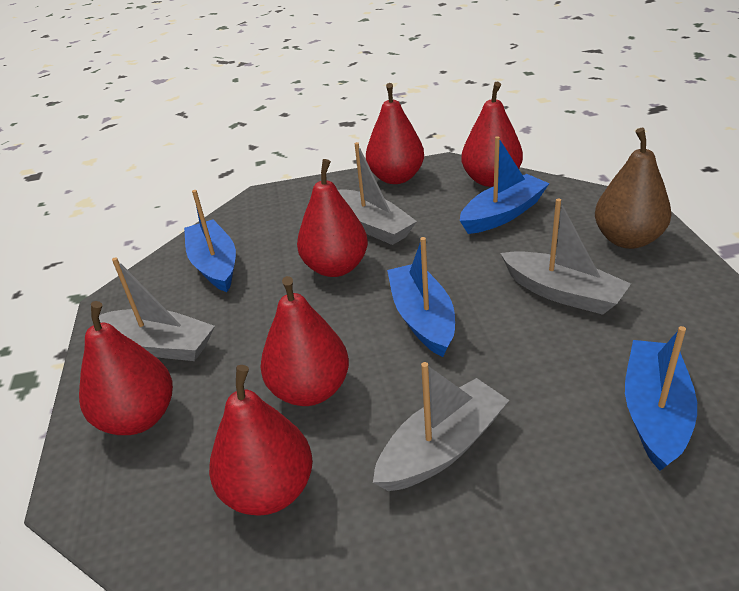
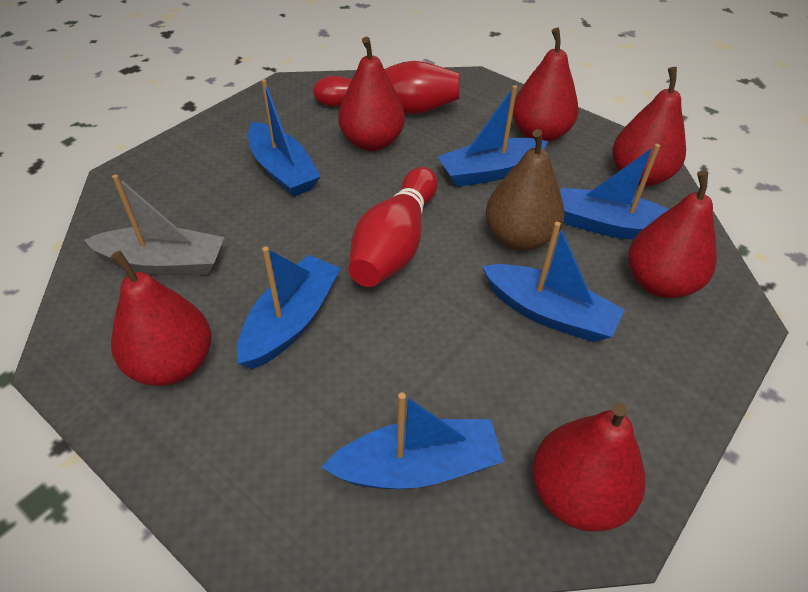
blue boat: 4 -> 6
grey boat: 4 -> 1
red bowling pin: 0 -> 2

